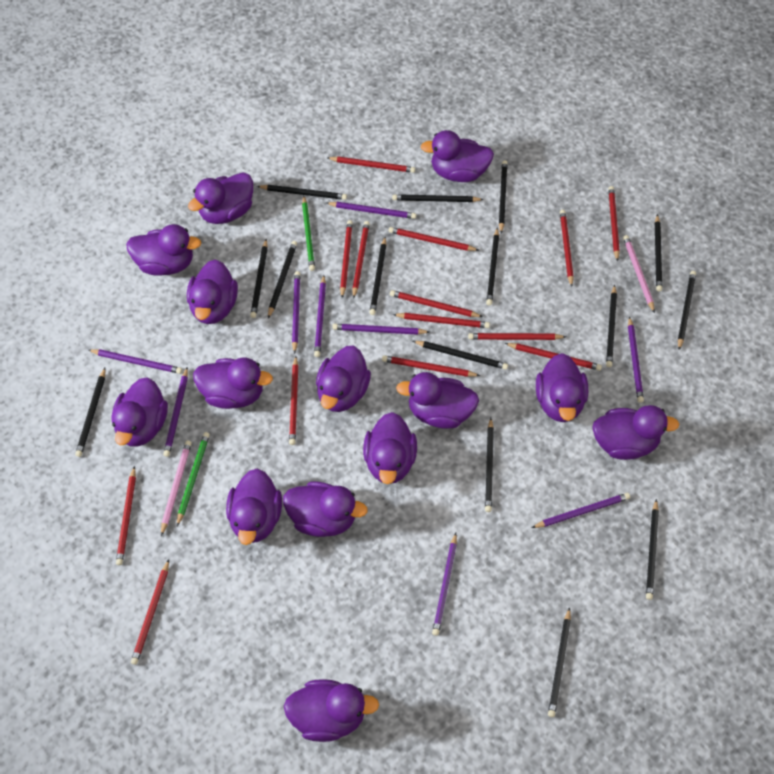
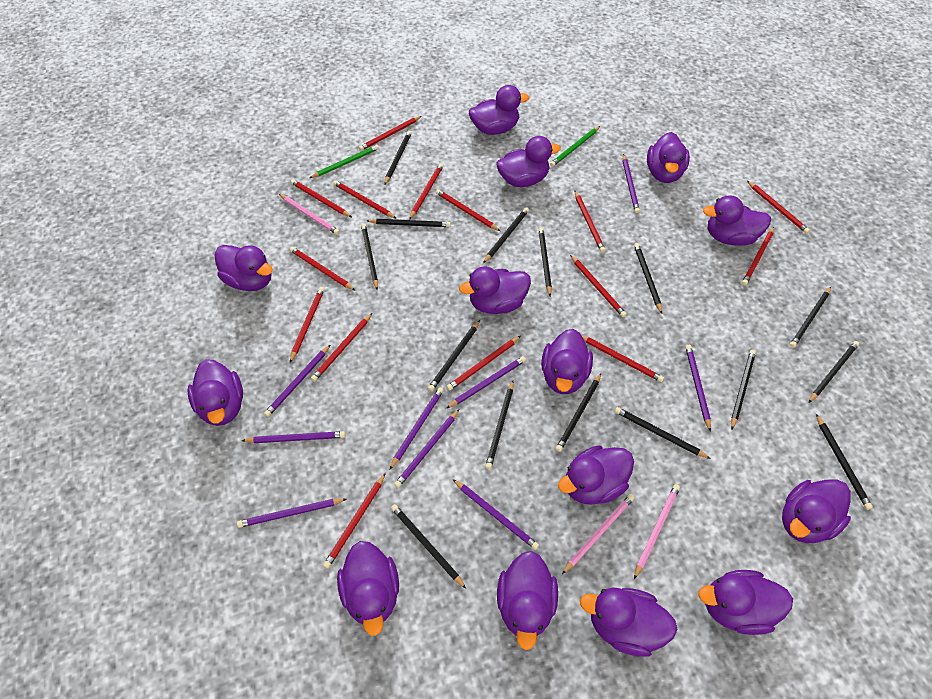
pink pencil: 2 -> 3
red pencil: 14 -> 15

